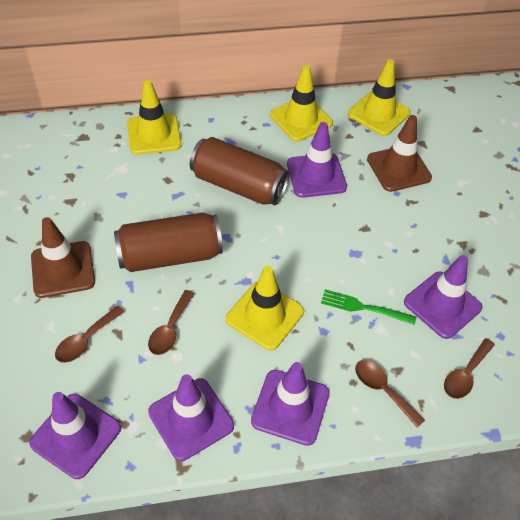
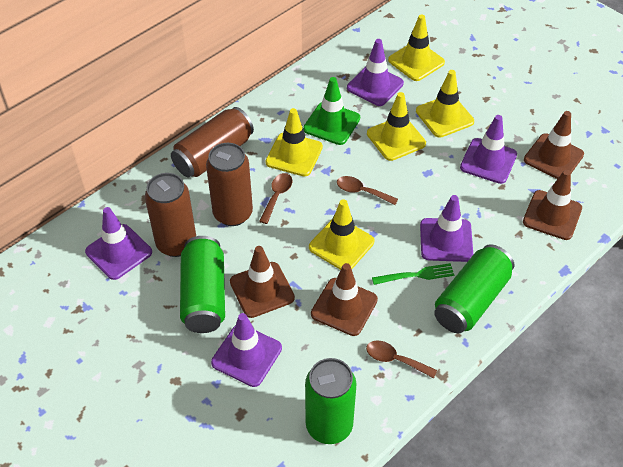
brown can: 2 -> 3
brown spoon: 4 -> 3
brown traffic cone: 2 -> 4
green can: 0 -> 3
green traffic cone: 0 -> 1
yellow traffic cone: 4 -> 5

